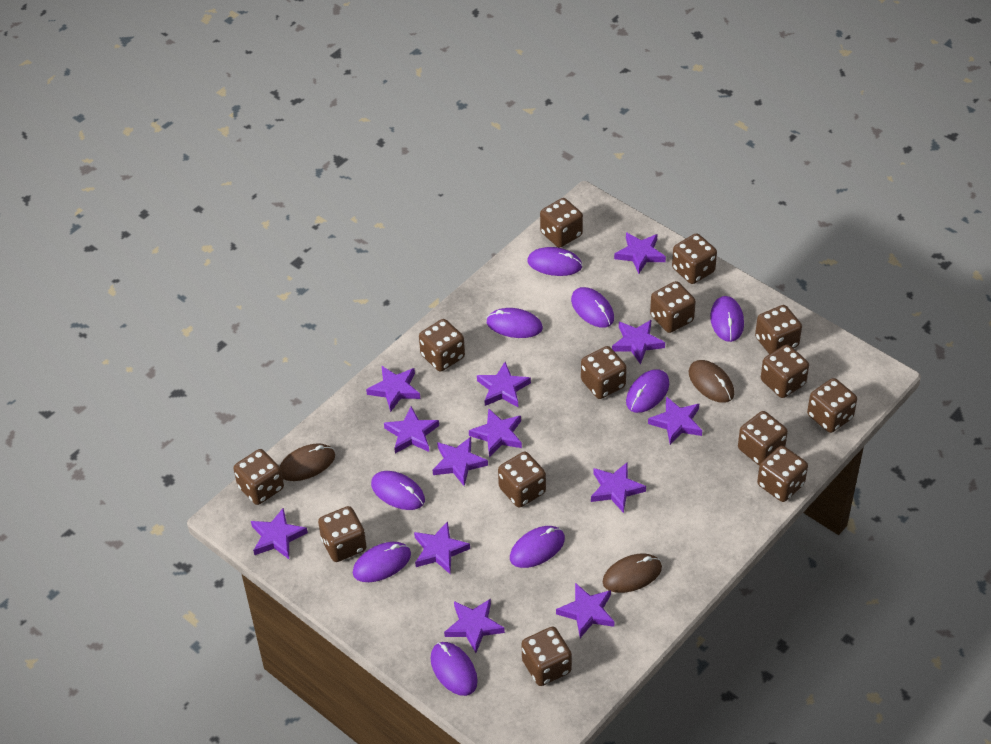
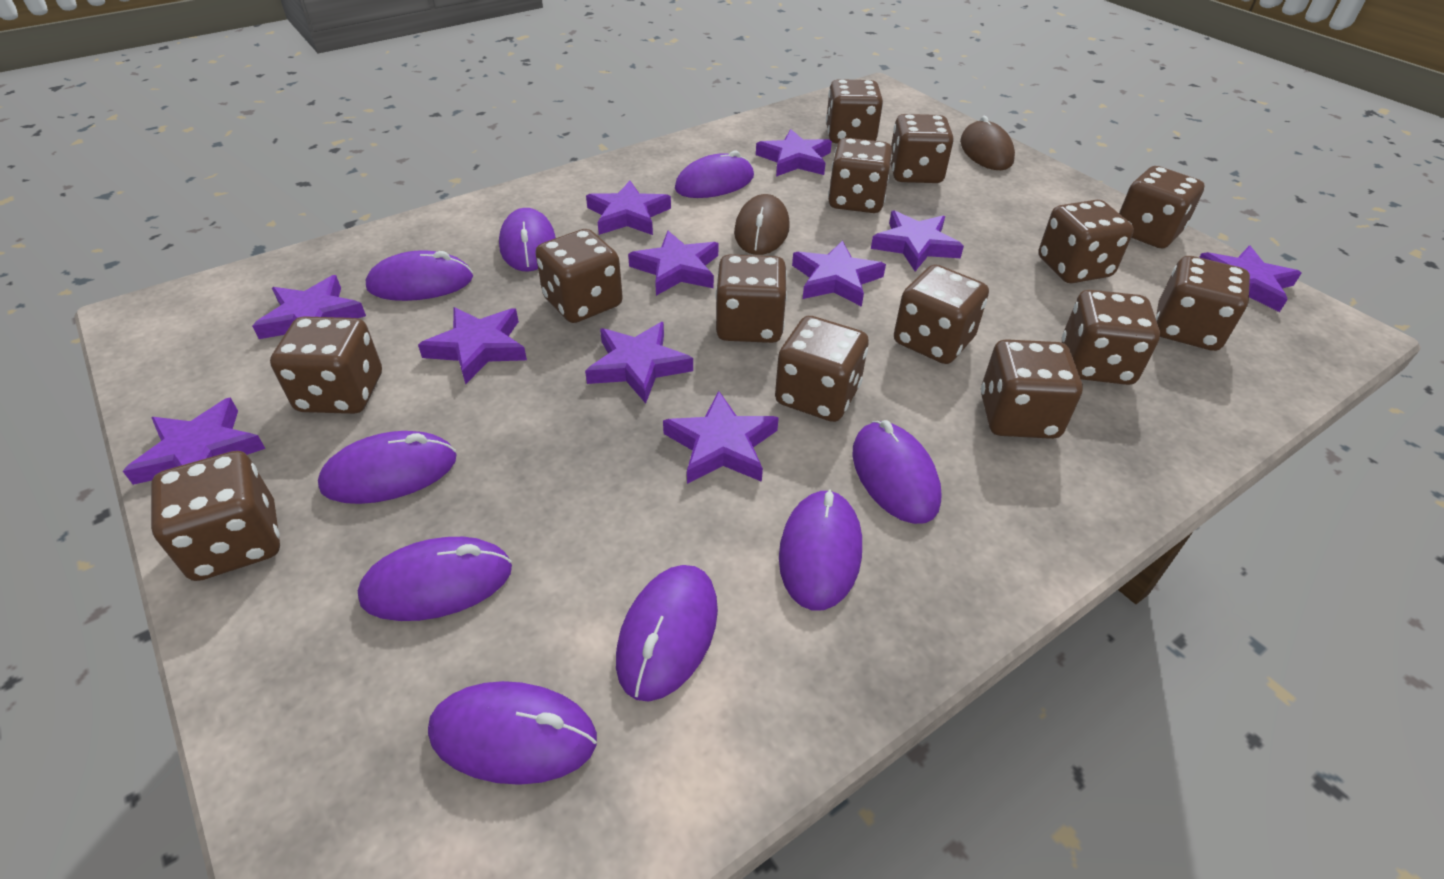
brown mouse: 3 -> 2
purple star: 13 -> 11

